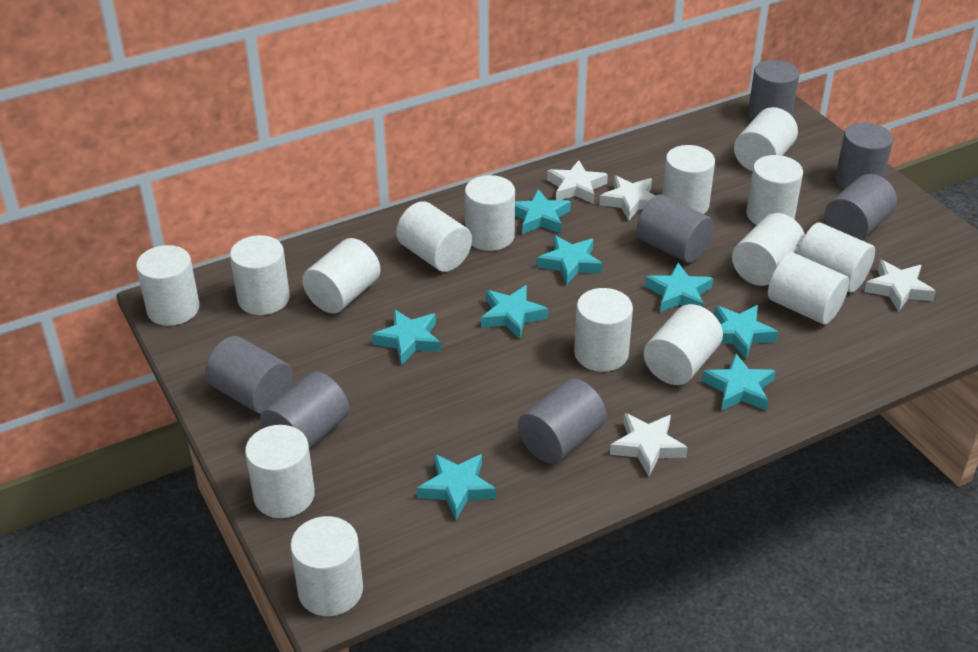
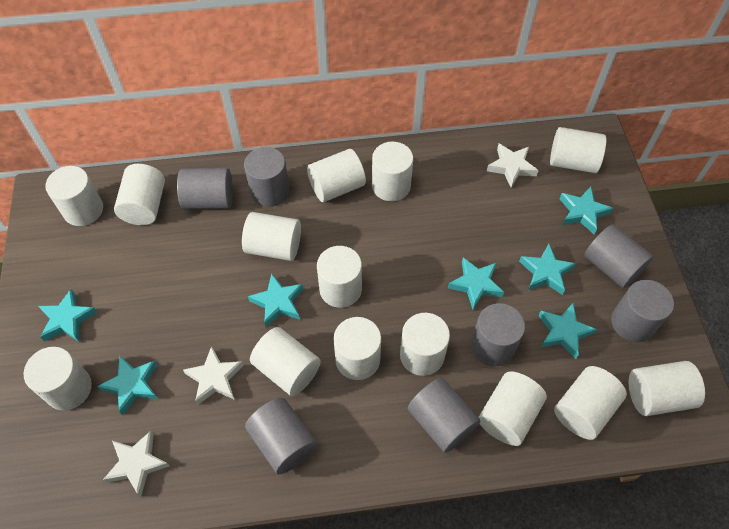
turquoise star: 8 -> 7
white cylinder: 15 -> 14
white star: 4 -> 3

